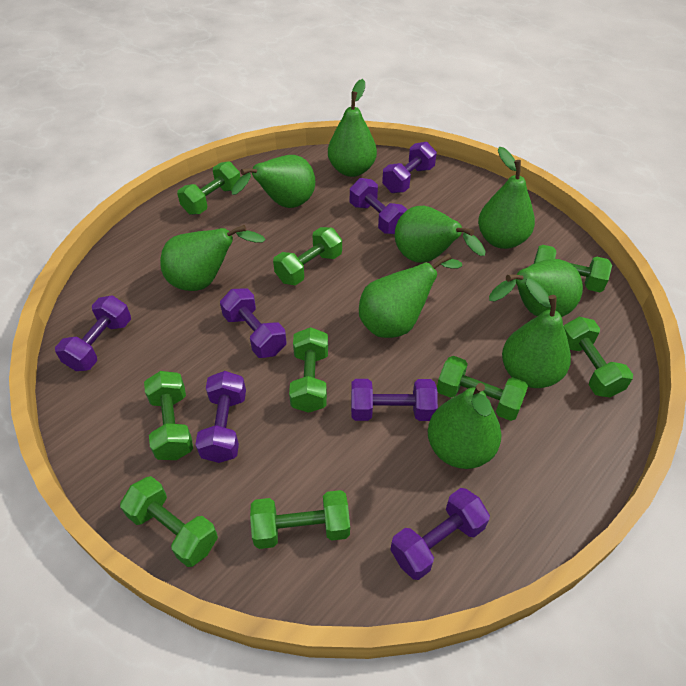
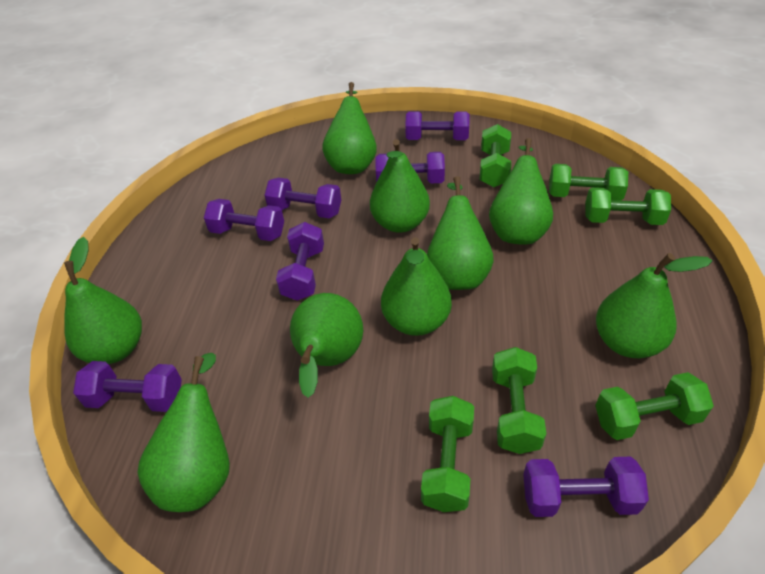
green dumbbell: 9 -> 6

